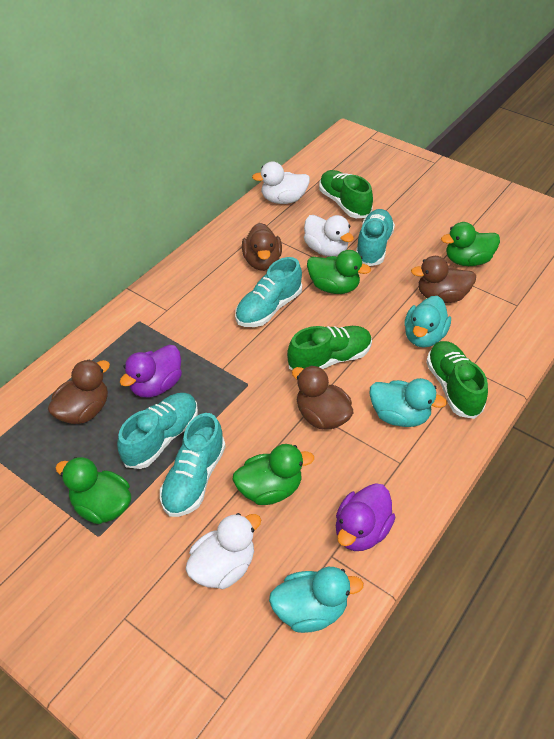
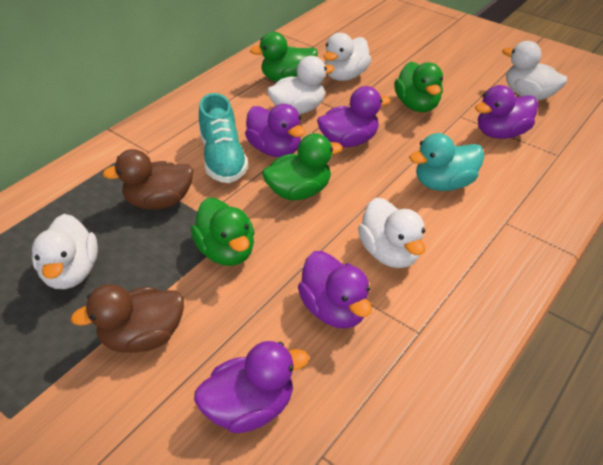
brown duck: 4 -> 2
green shoe: 3 -> 0
purple duck: 2 -> 5
turquoise duck: 3 -> 1
turquoise shoe: 4 -> 1
white duck: 3 -> 5

